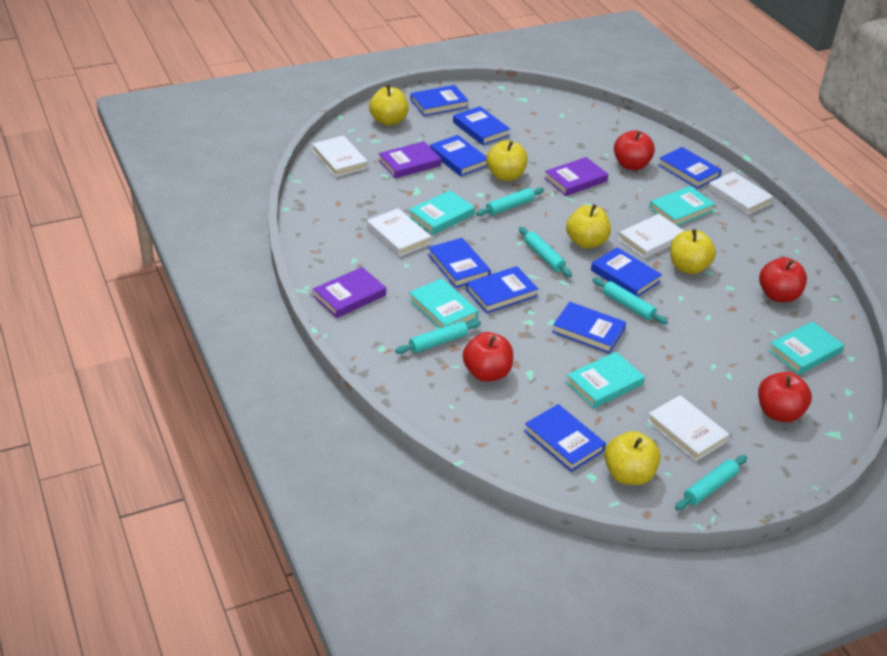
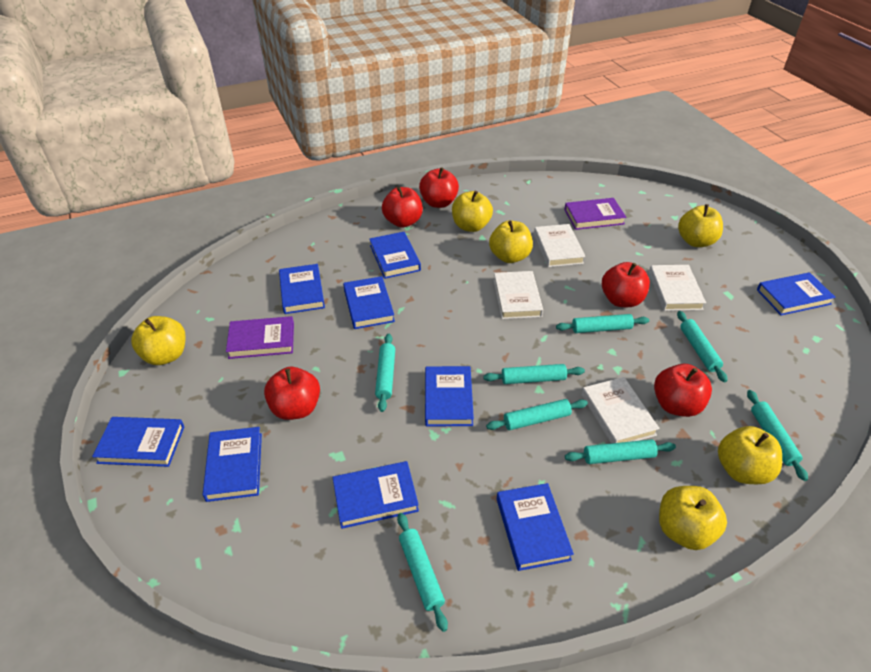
purple book: 3 -> 2
red apple: 4 -> 5
turquoise book: 5 -> 0
turquoise rolling pin: 5 -> 8
white book: 5 -> 4
yellow apple: 5 -> 6

